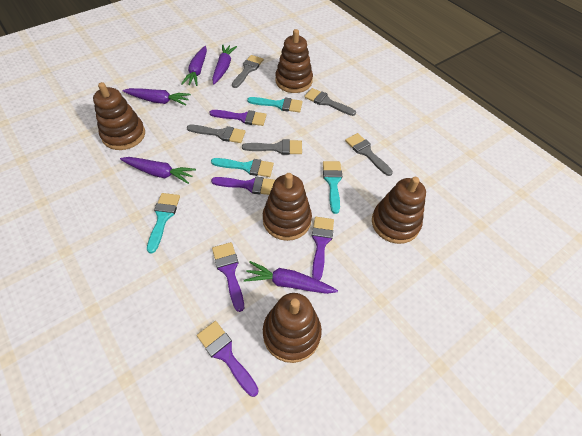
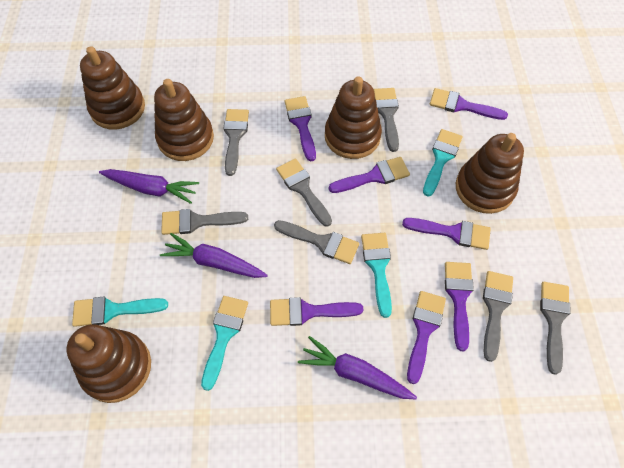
grey brush: 5 -> 7
purple brush: 5 -> 7
purple carrot: 5 -> 3

